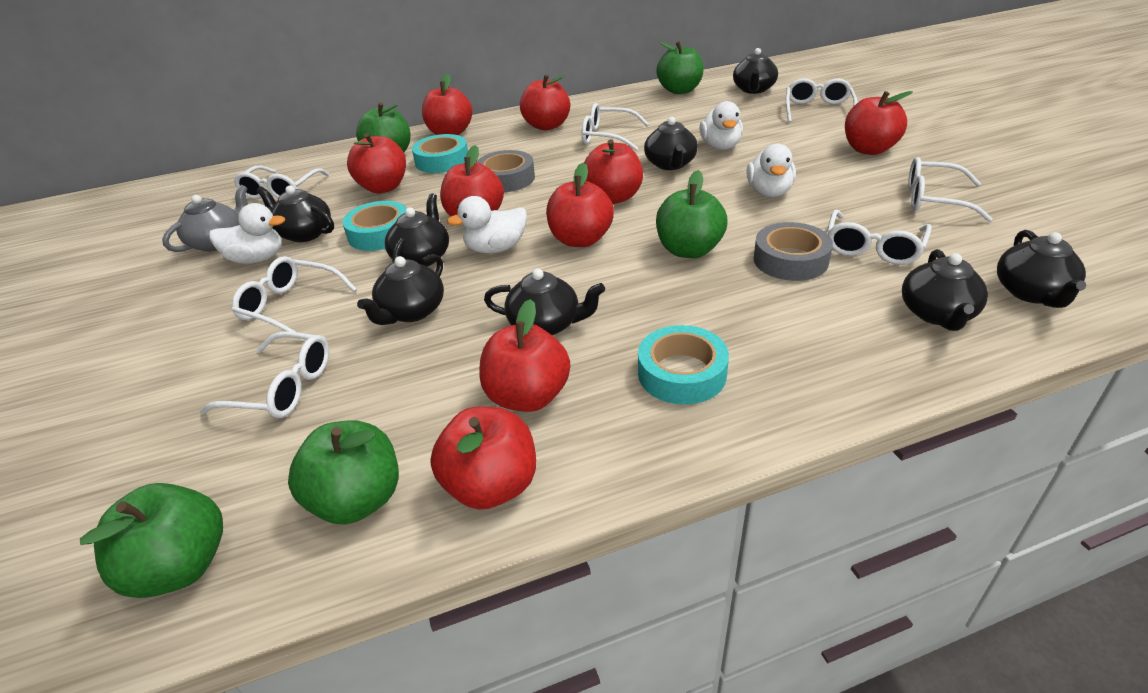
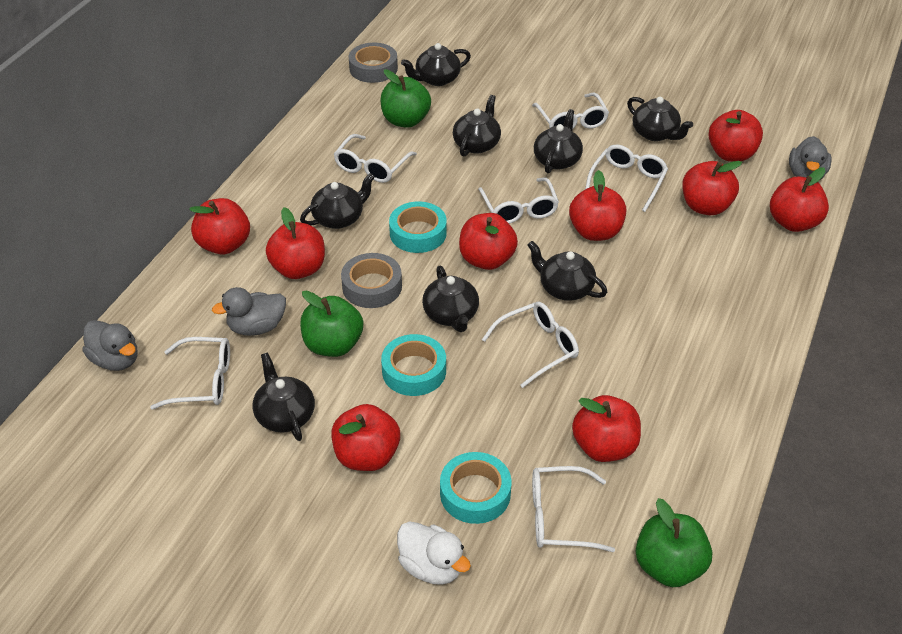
green apple: 5 -> 3
grey duck: 0 -> 3
grey teapot: 1 -> 0
white duck: 4 -> 1

